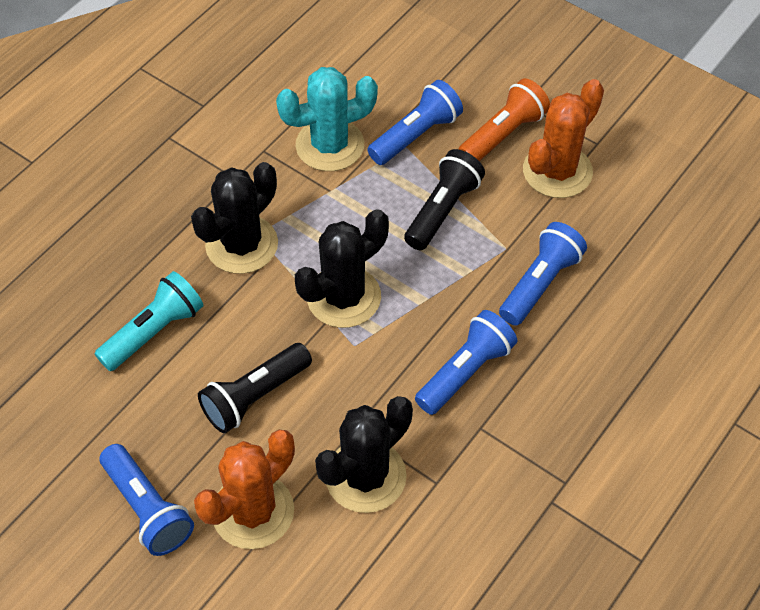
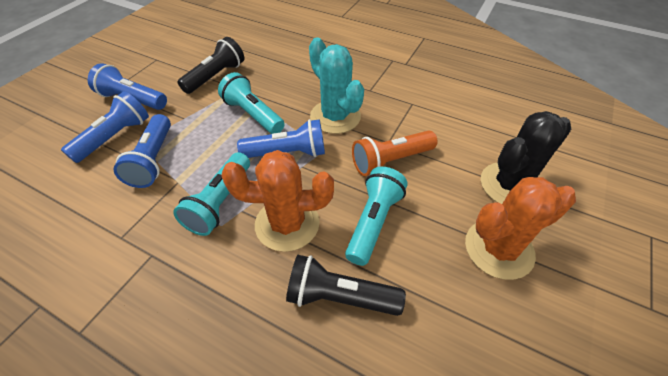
black cactus: 3 -> 1
turquoise flashlight: 1 -> 3

